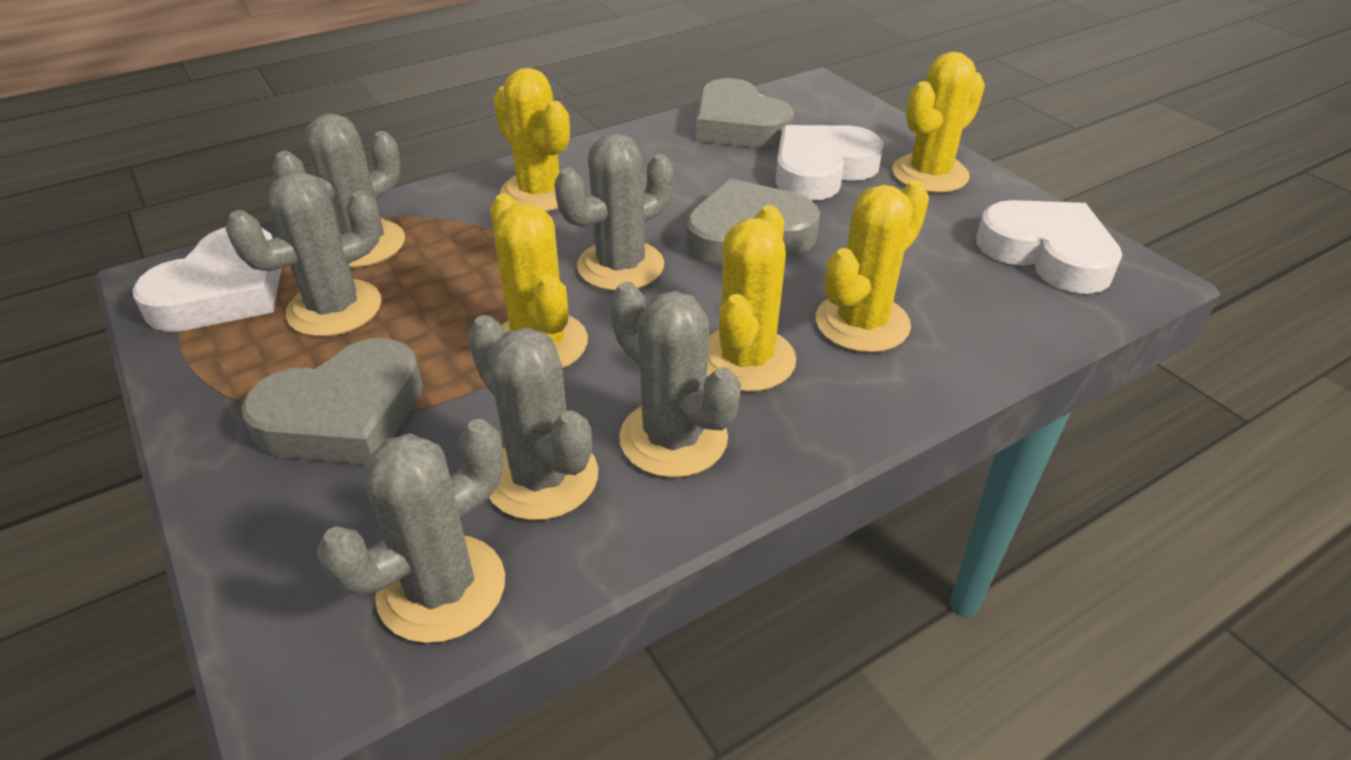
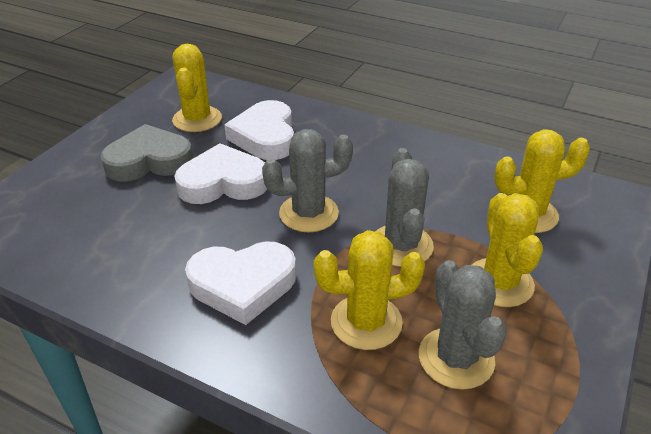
grey cactus: 6 -> 3
grey heart: 3 -> 1
yellow cactus: 5 -> 4

